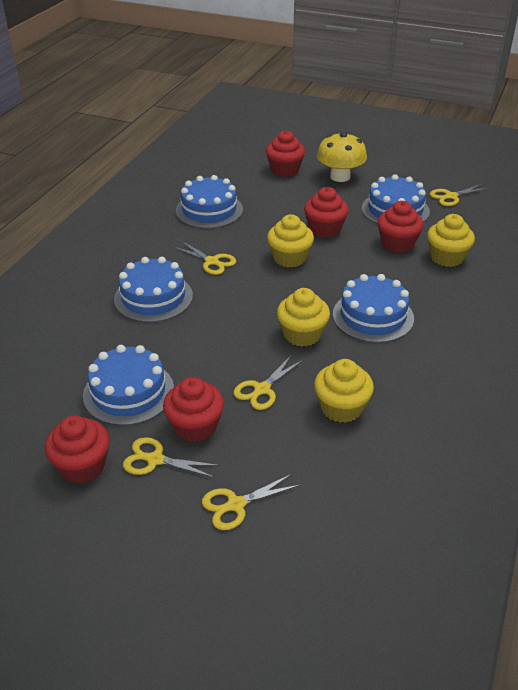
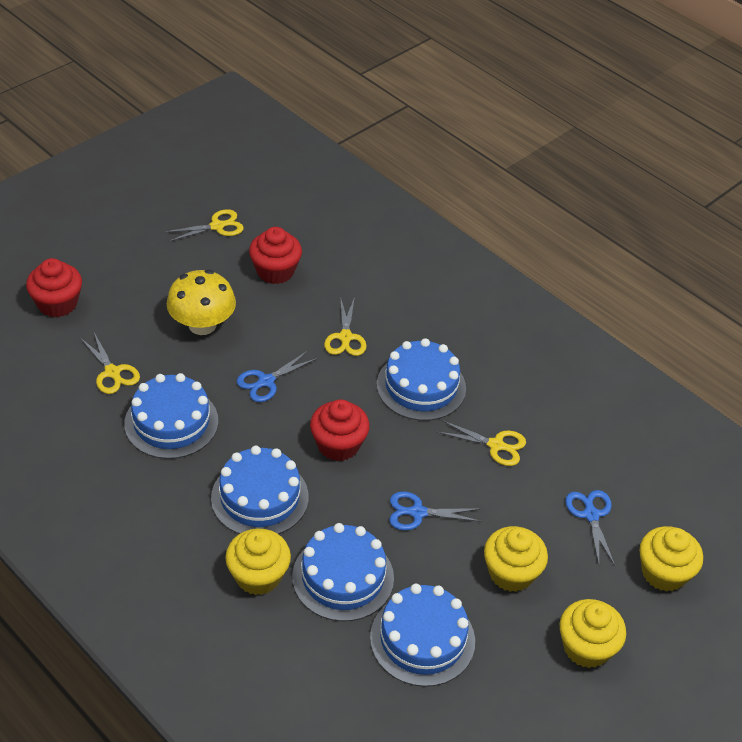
blue scissors: 0 -> 3
red cupcake: 5 -> 3
yellow scissors: 5 -> 4

